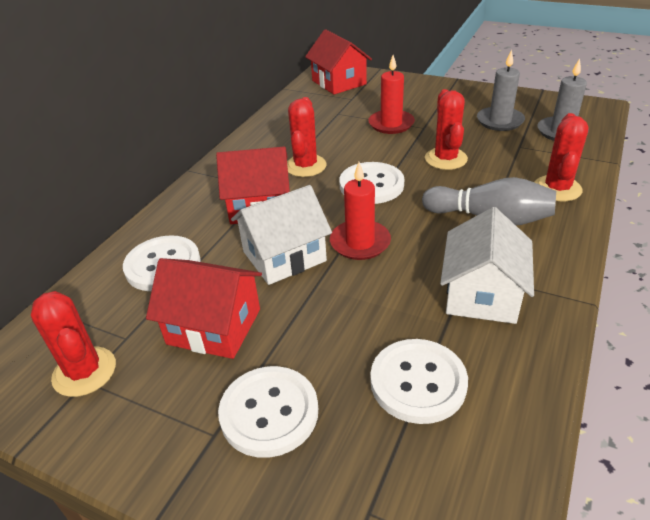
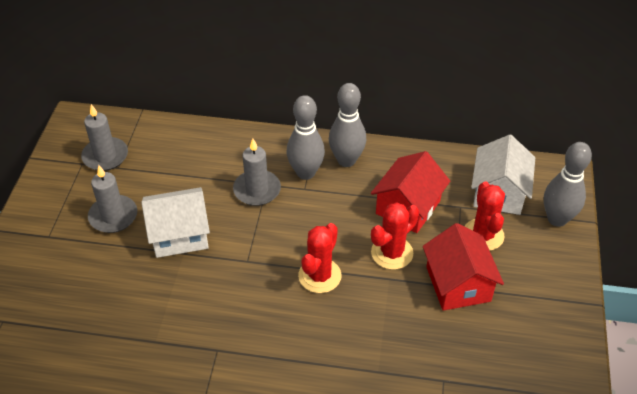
grey bowling pin: 1 -> 3
grey candle: 2 -> 3
red cactus: 4 -> 3
red candle: 2 -> 0
red house: 3 -> 2
white button: 4 -> 0

